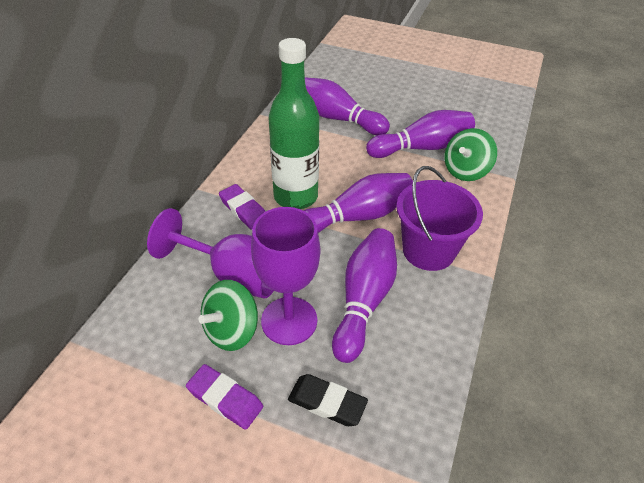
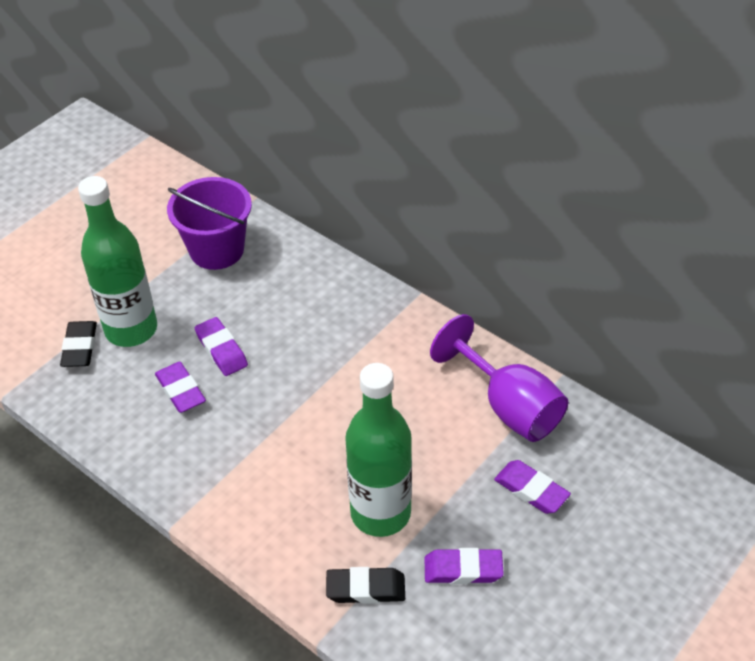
black eraser: 1 -> 2
green bottle: 1 -> 2
green spinning top: 2 -> 0
purple bowling pin: 4 -> 0
purple eraser: 2 -> 4
purple goblet: 2 -> 1

